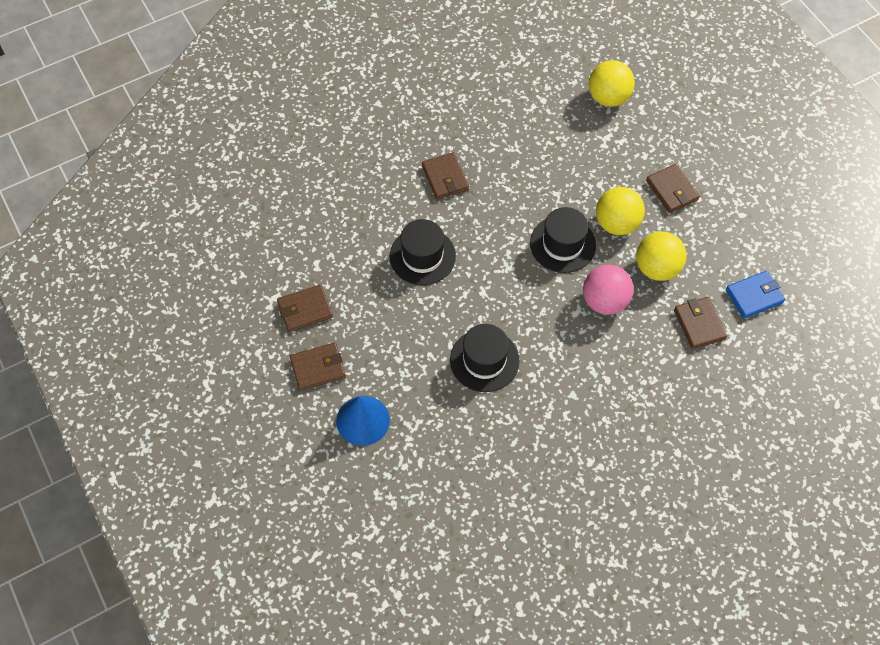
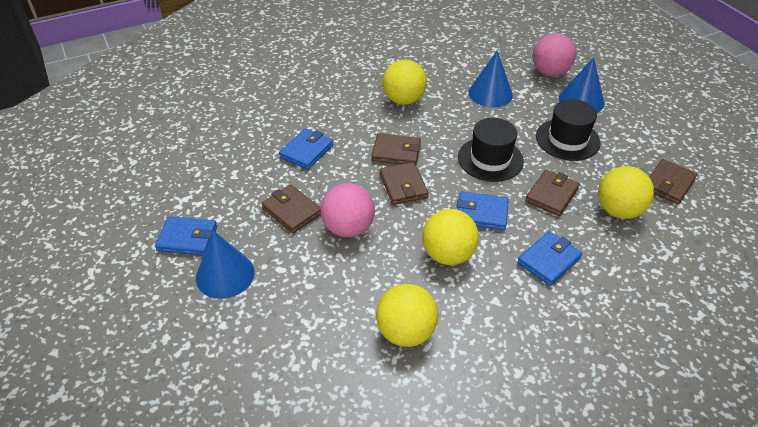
black hat: 3 -> 2
blue cone: 1 -> 3
blue wallet: 1 -> 4
pink ball: 1 -> 2
yellow ball: 3 -> 4

